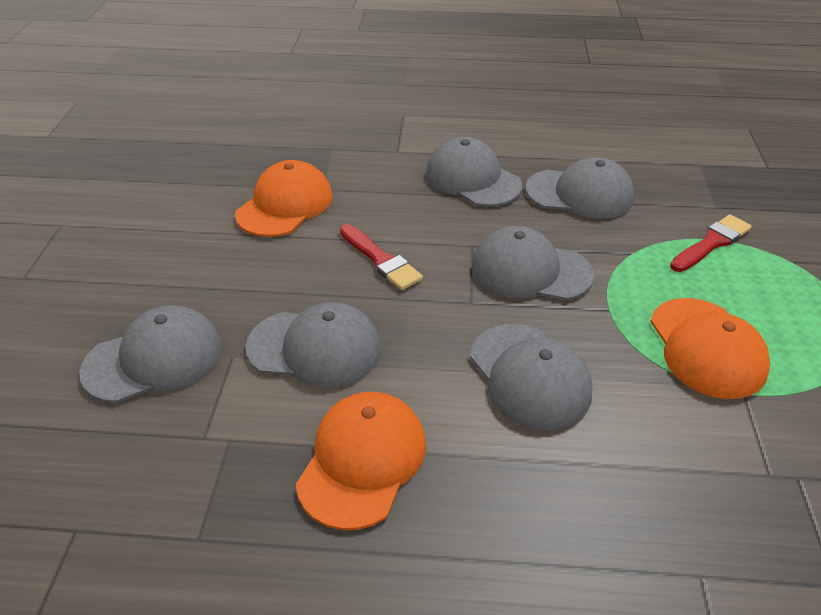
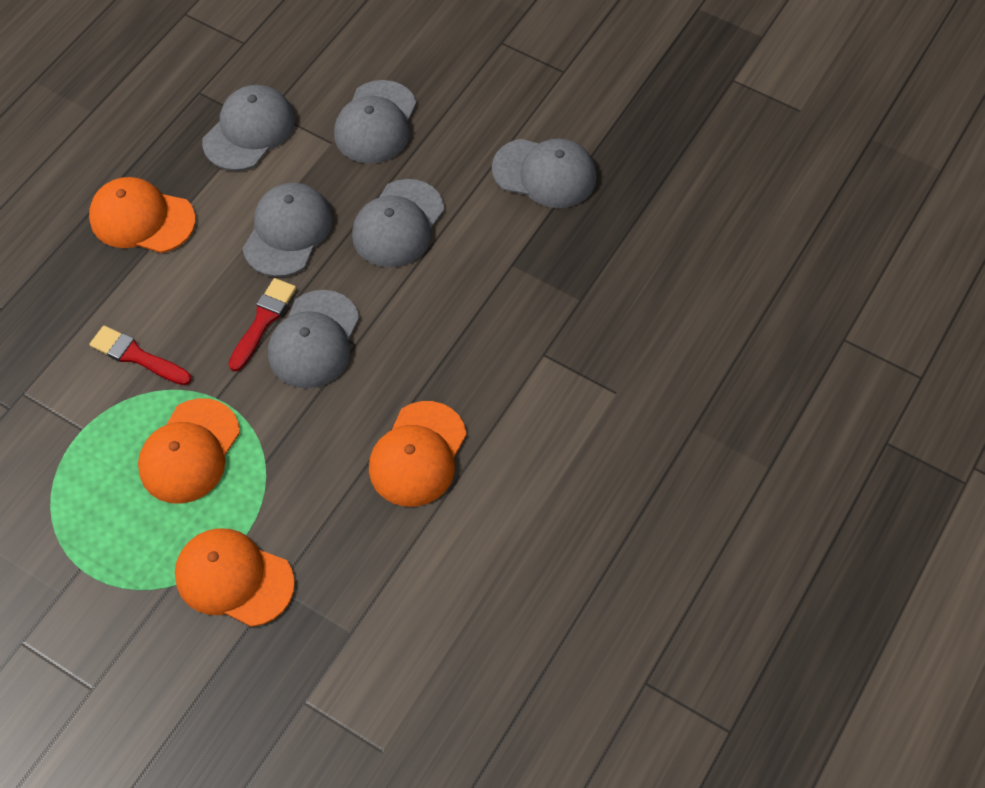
orange cap: 3 -> 4

